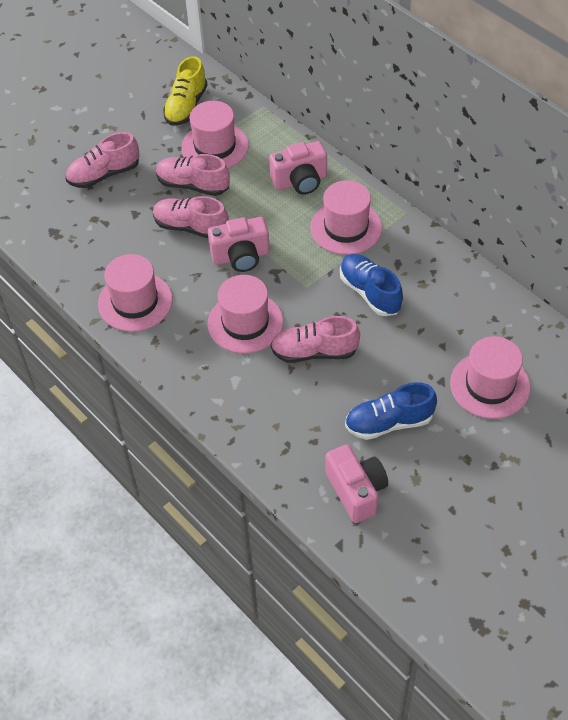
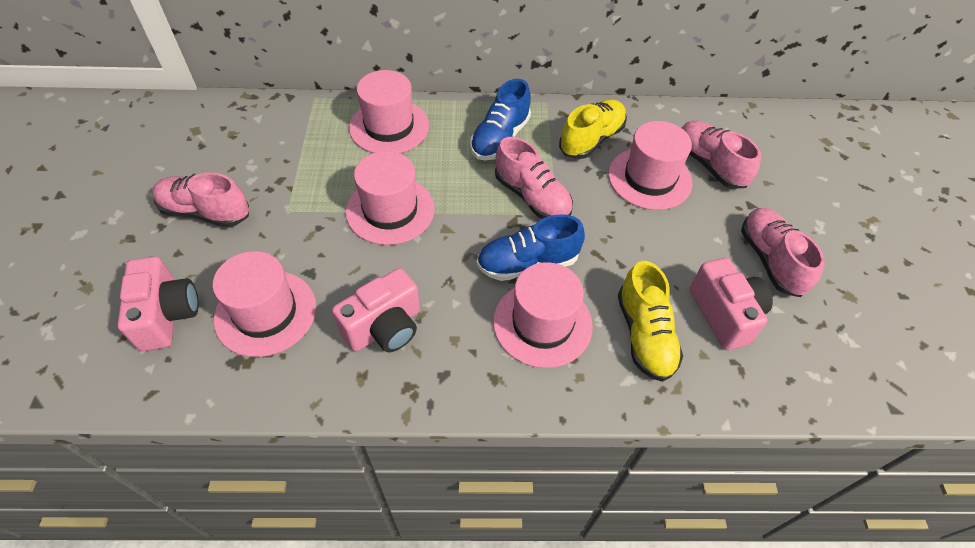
yellow shoe: 1 -> 2

